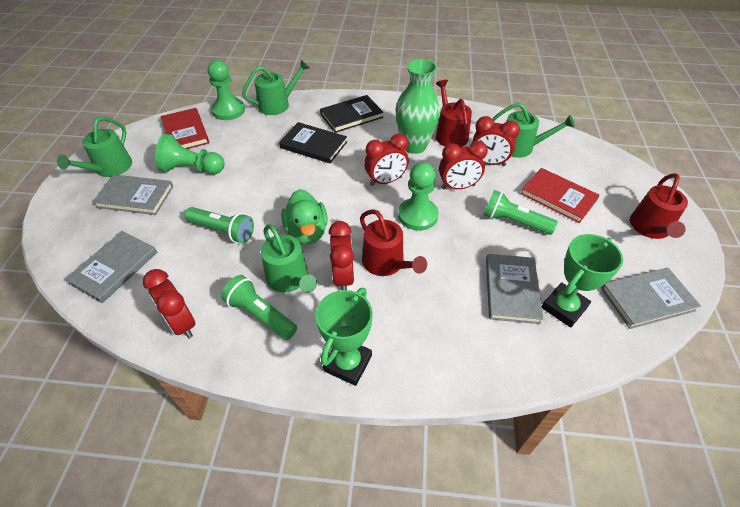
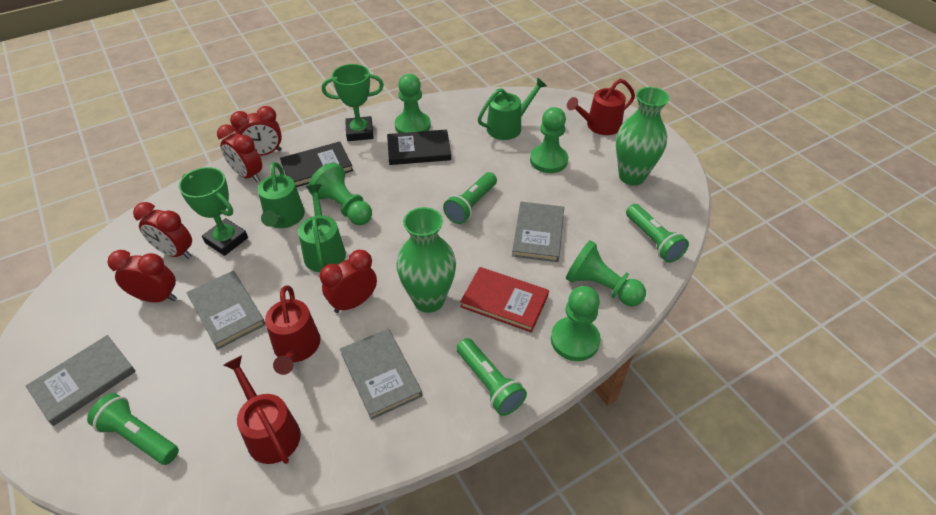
green duck: 1 -> 0
green flashlight: 3 -> 4
green pawn: 3 -> 5
green vase: 1 -> 2
green watering can: 4 -> 3
red book: 2 -> 1

